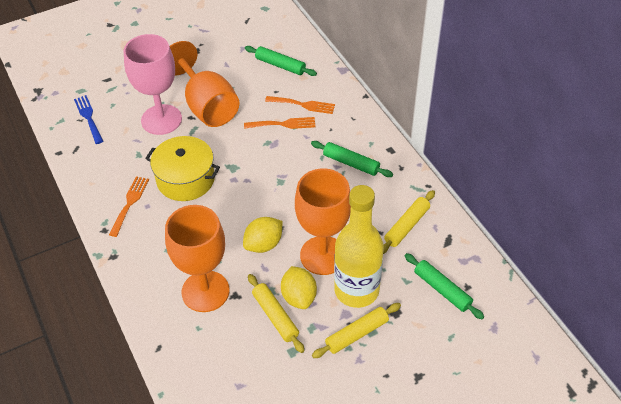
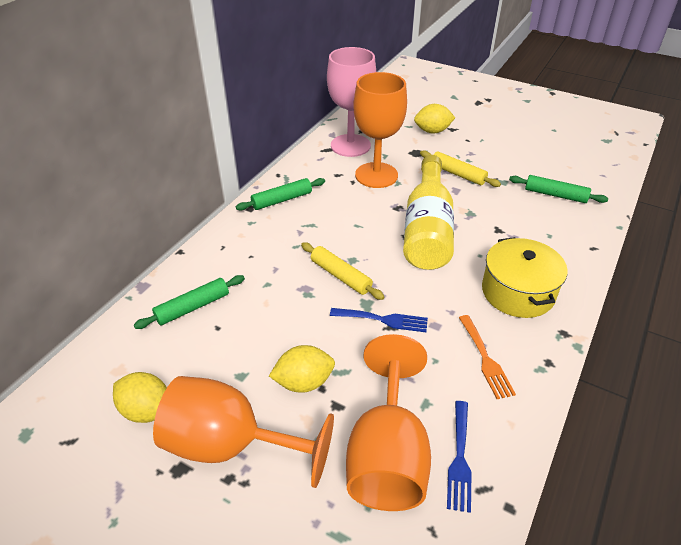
blue fork: 1 -> 2
orange fork: 3 -> 1
yellow lemon: 2 -> 3
yellow rolling pin: 3 -> 2

